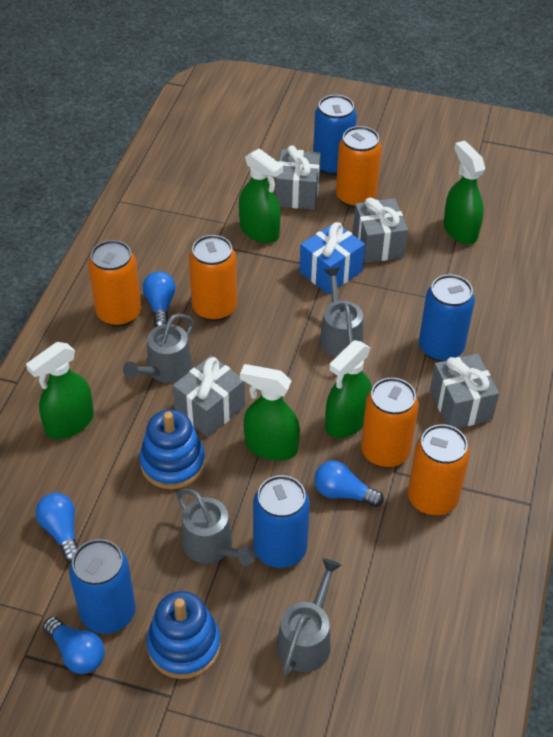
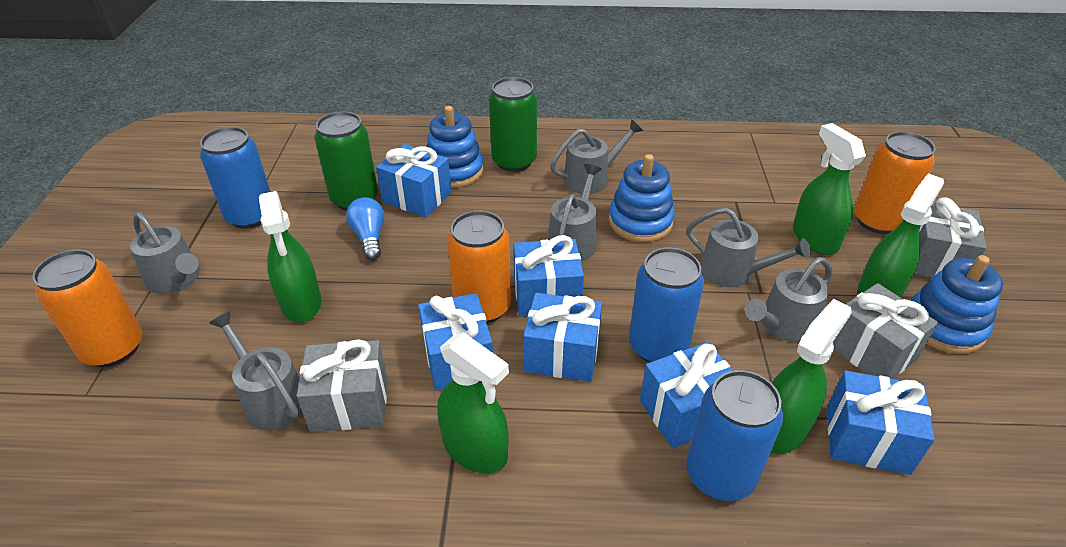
blue can: 4 -> 3
blue gift: 1 -> 6
blue light bulb: 4 -> 1
blue stacking toy: 2 -> 3
green can: 0 -> 2
grey gift: 4 -> 3
grey watering can: 4 -> 6
orange can: 5 -> 3

